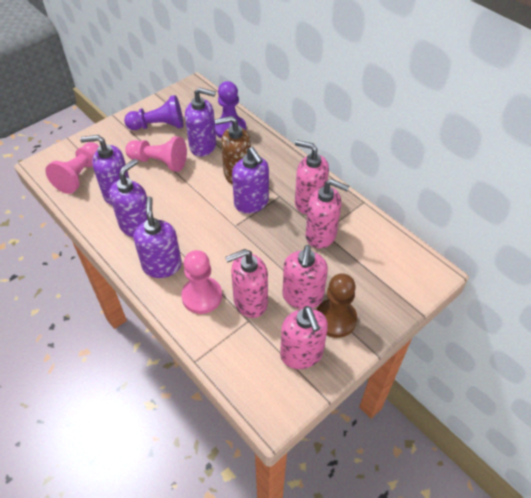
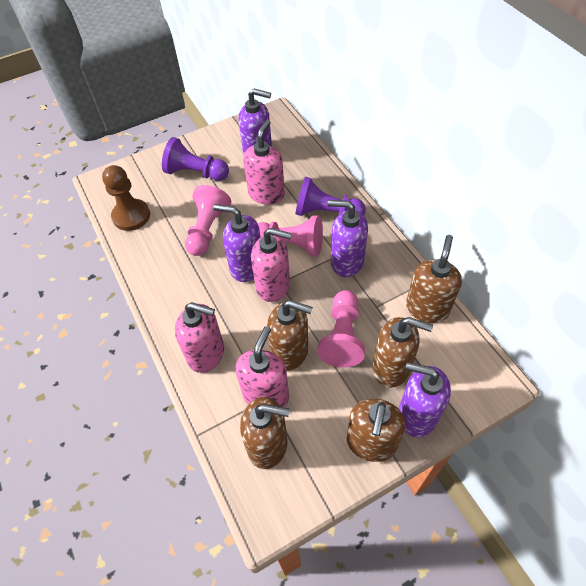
brown soap dispenser: 1 -> 5
pink soap dispenser: 5 -> 4
purple soap dispenser: 5 -> 4

